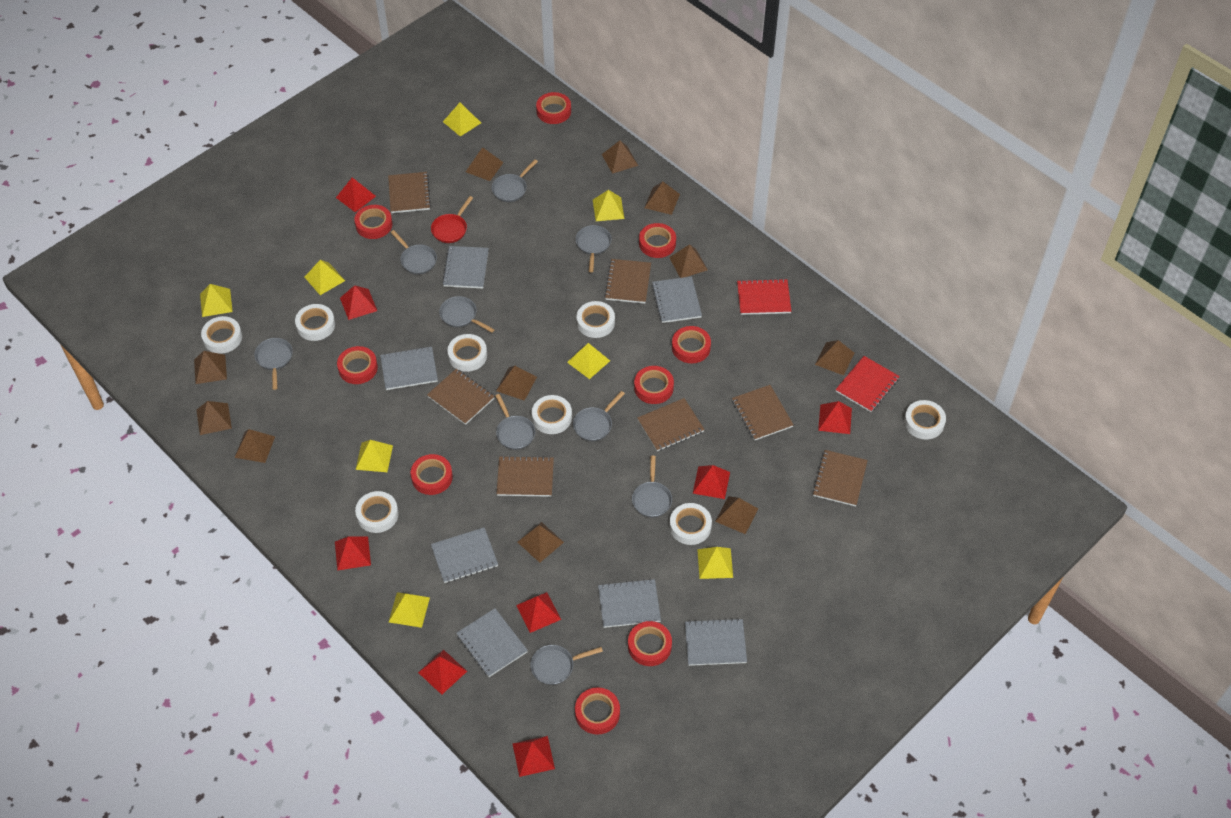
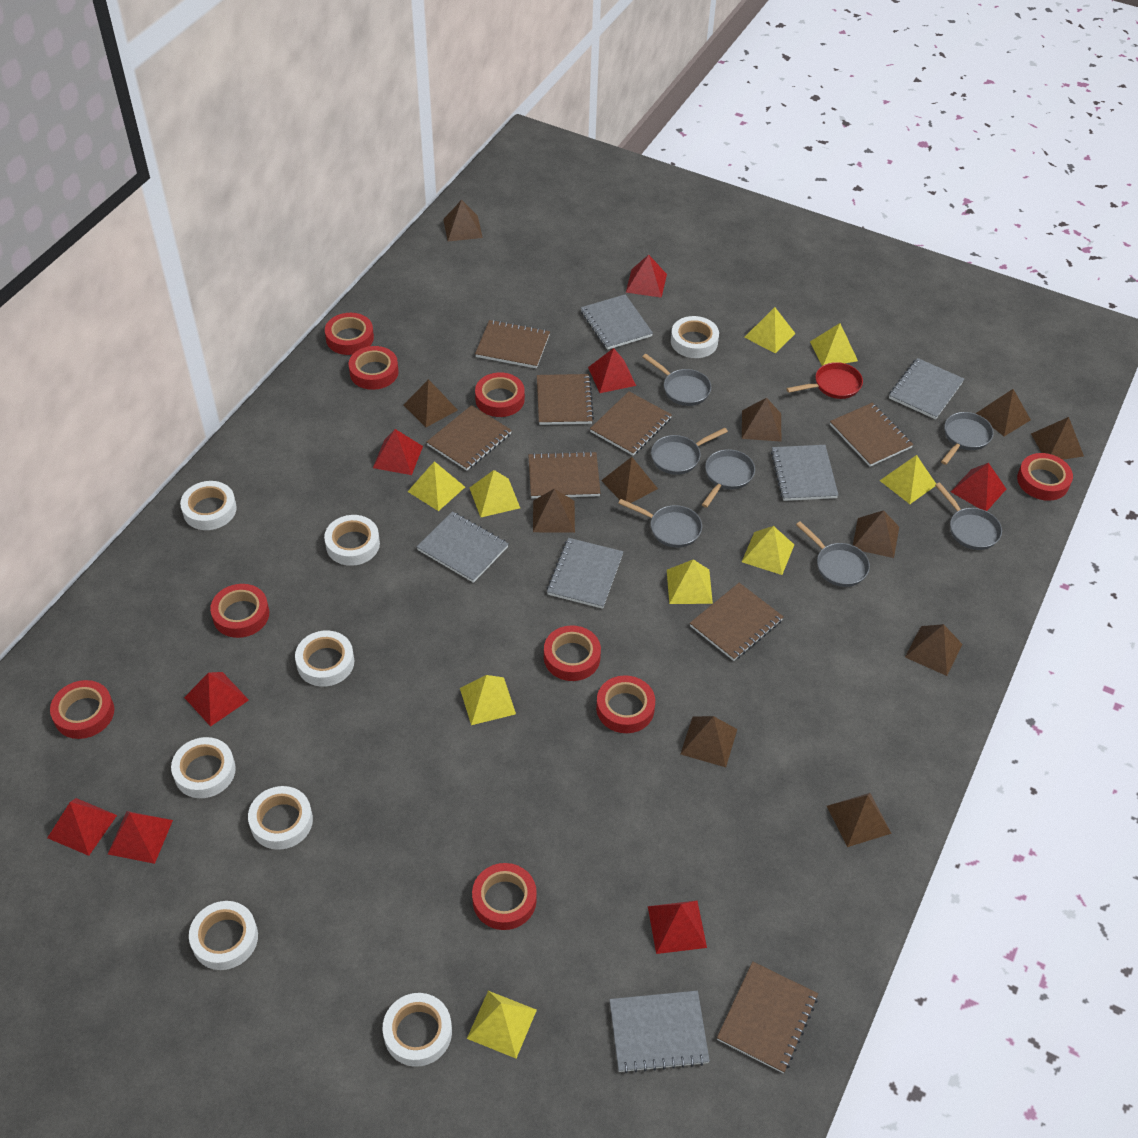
brown notebook: 7 -> 8
grey notebook: 7 -> 6
grey pan: 9 -> 7
red notebook: 2 -> 0
yellow pyramid: 8 -> 9

